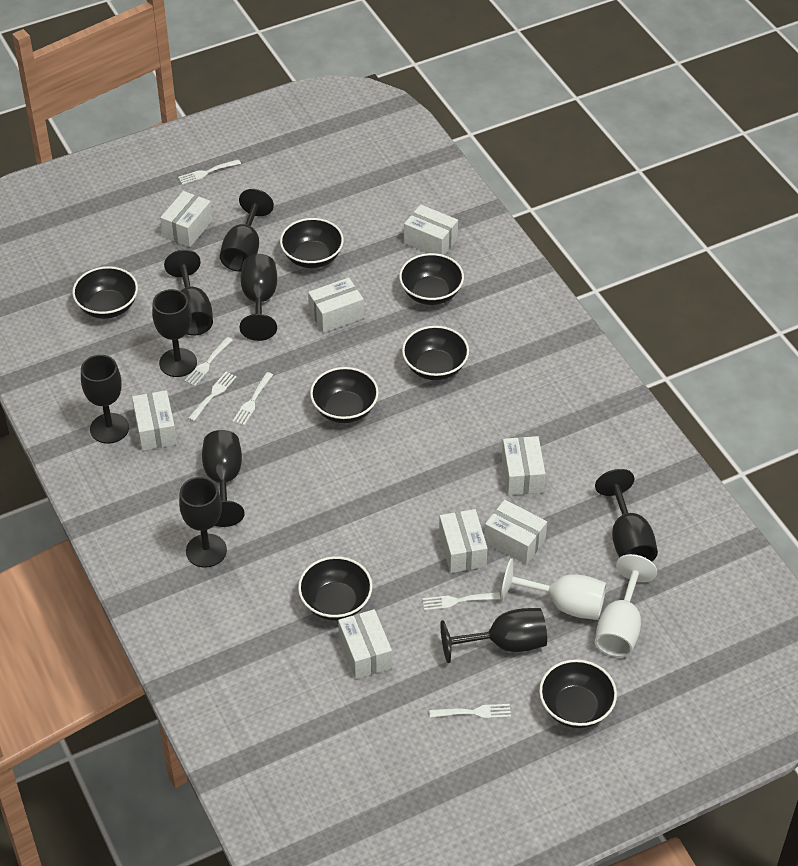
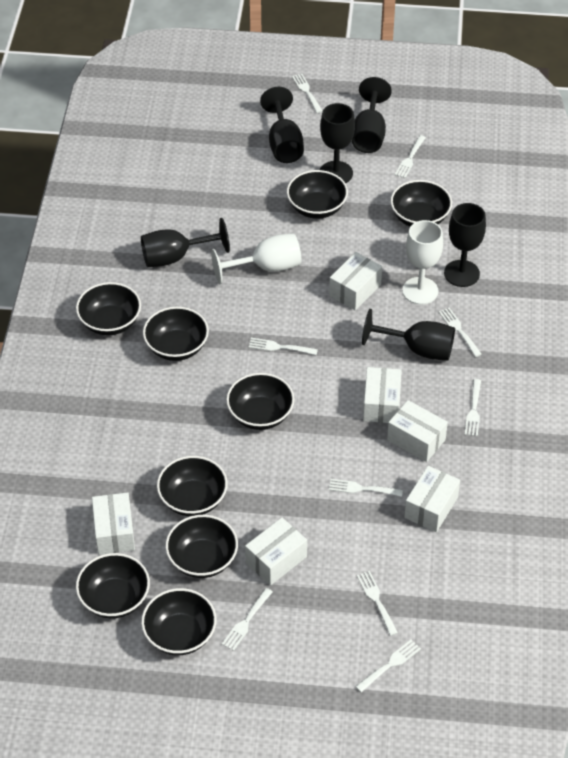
black bowl: 7 -> 9
black goblet: 9 -> 6
white box: 8 -> 6
white fork: 6 -> 9

